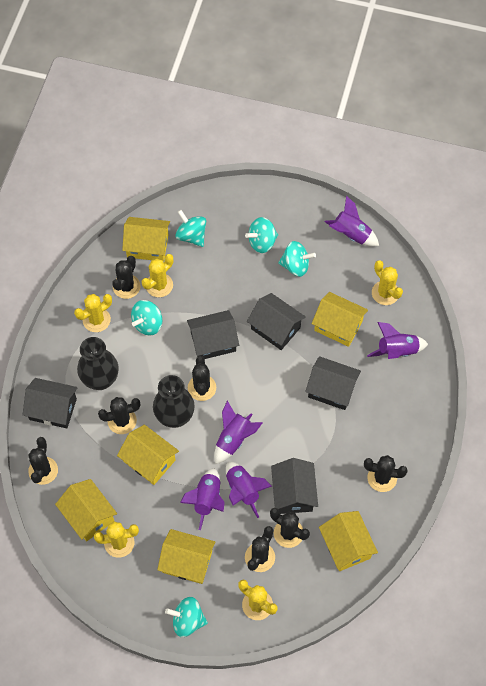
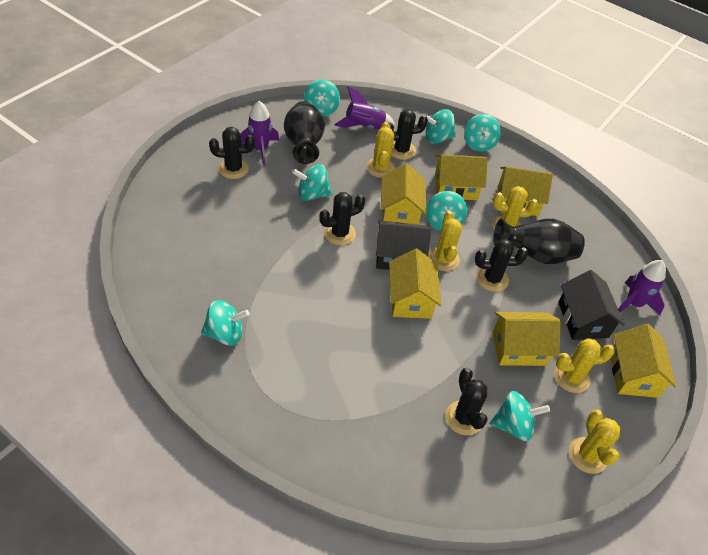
black cactus: 7 -> 5
black house: 5 -> 2
purple rocket: 5 -> 3
turquoise spinning top: 5 -> 7

